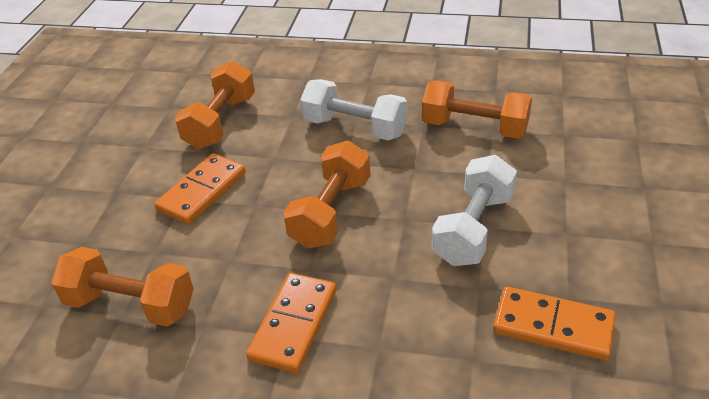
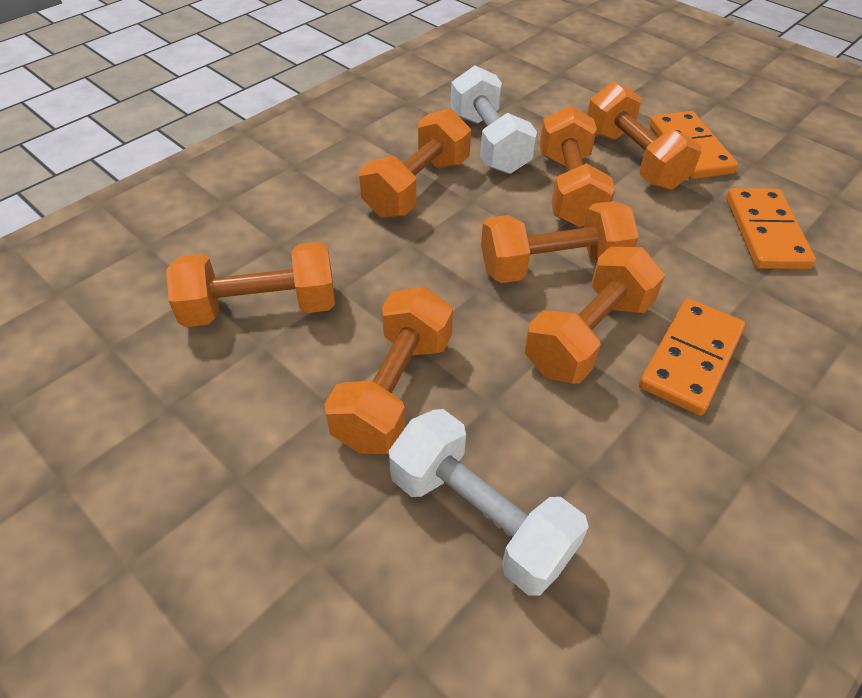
orange dumbbell: 4 -> 7

